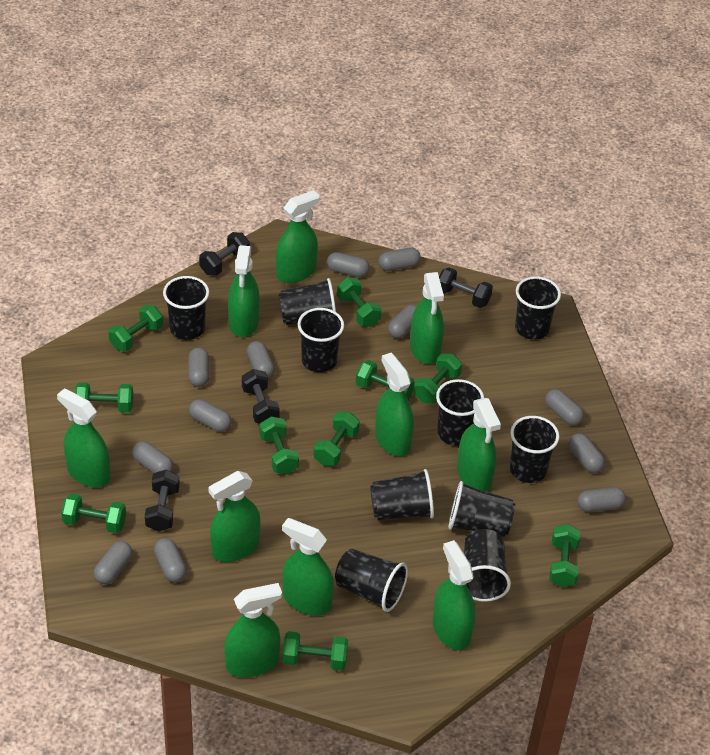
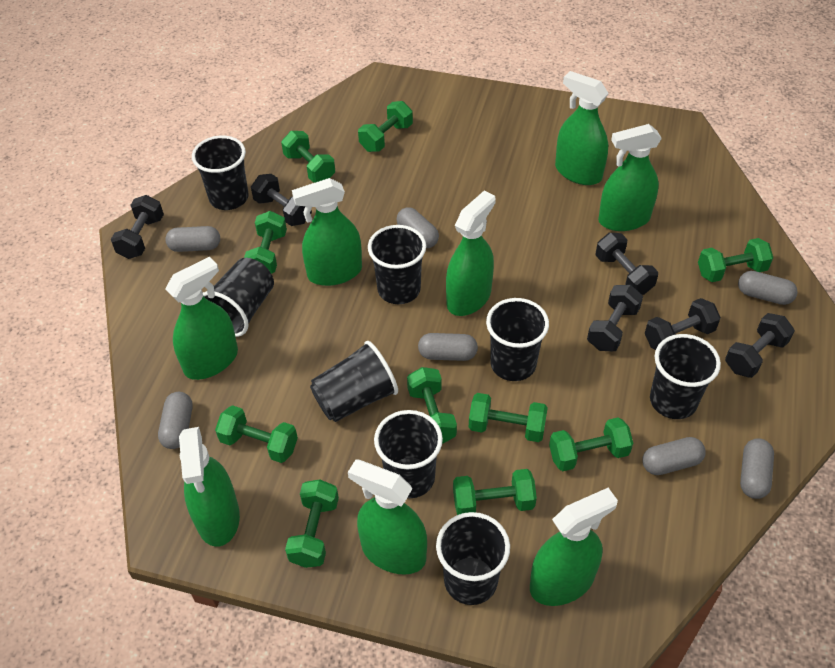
black cup: 10 -> 8
black dumbbell: 4 -> 6
green spray bottle: 10 -> 8
grey capsule: 12 -> 7

